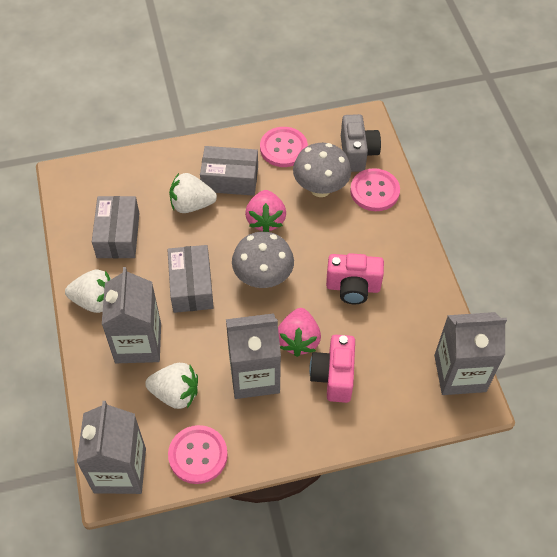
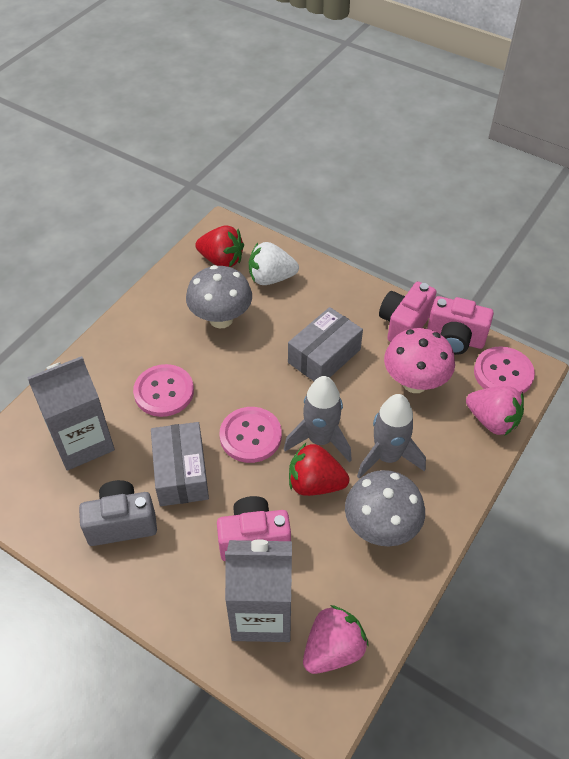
grey box: 3 -> 2
grey carton: 4 -> 2
grey rocket: 0 -> 2
pink camera: 2 -> 3
pink mushroom: 0 -> 1
red strawberry: 0 -> 2
white strawberry: 3 -> 1

